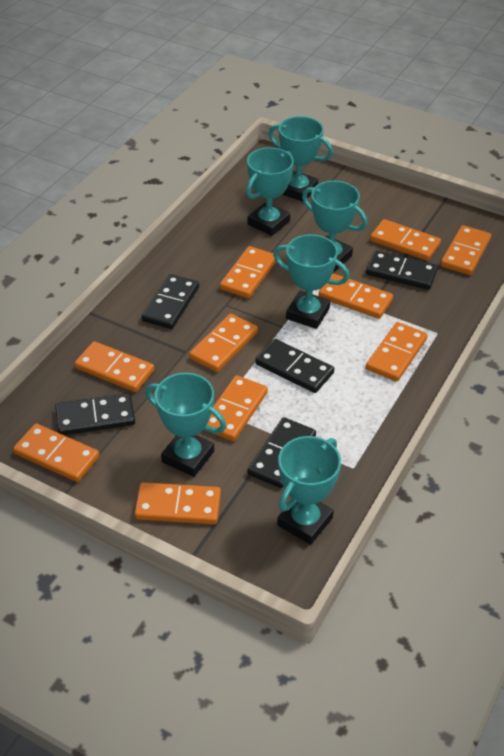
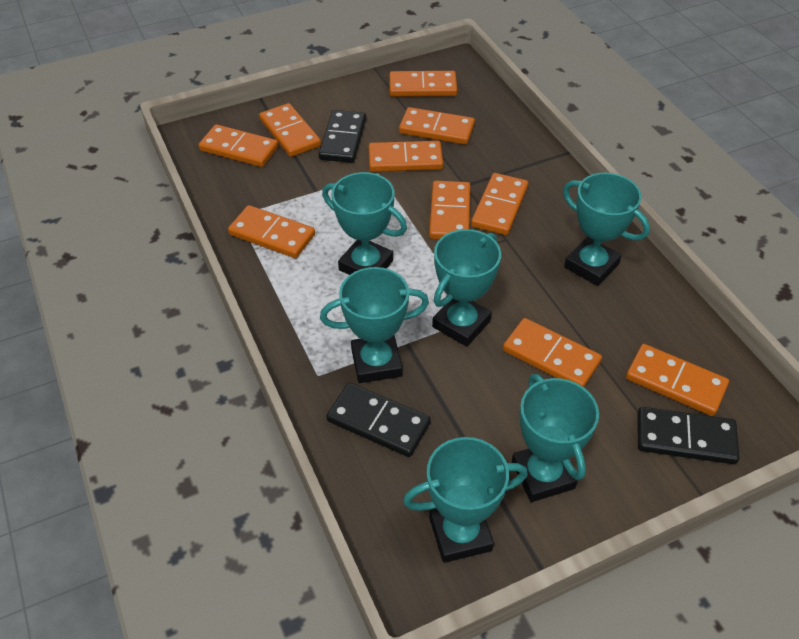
black domino: 5 -> 3

